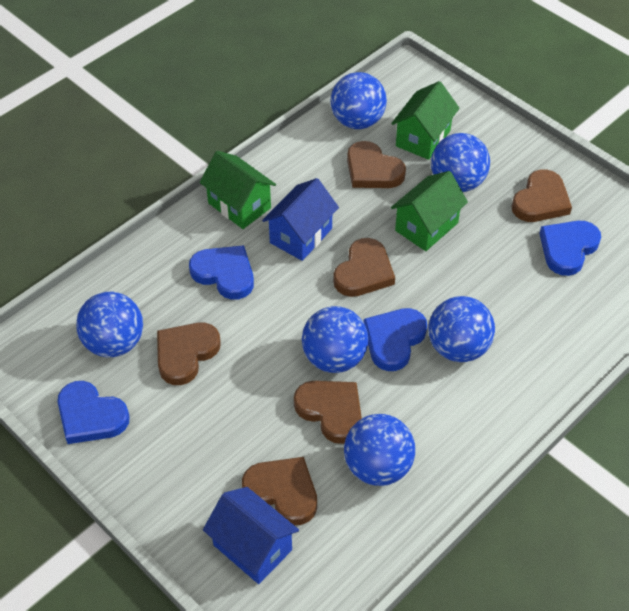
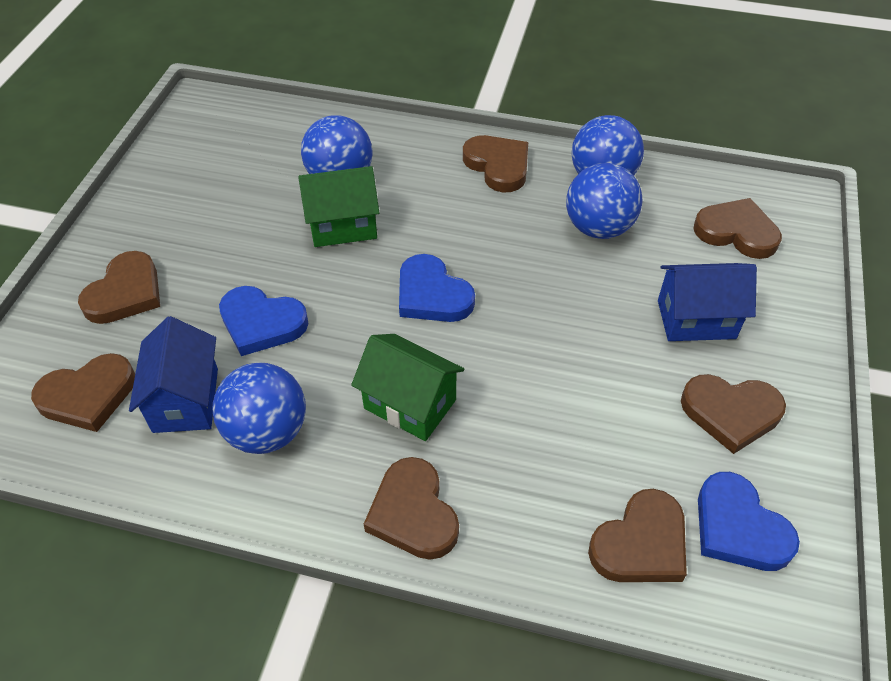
blue ball: 6 -> 4
blue heart: 4 -> 3
brown heart: 6 -> 7
green house: 3 -> 2

